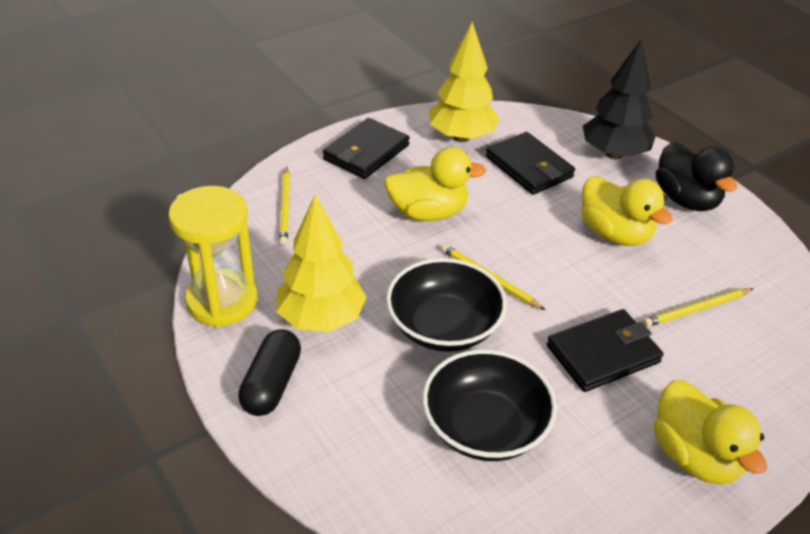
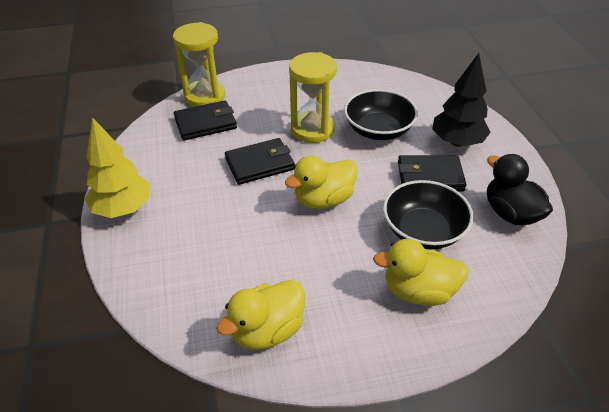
black capsule: 1 -> 0
yellow hourglass: 1 -> 2
yellow pencil: 3 -> 0
yellow tree: 2 -> 1

